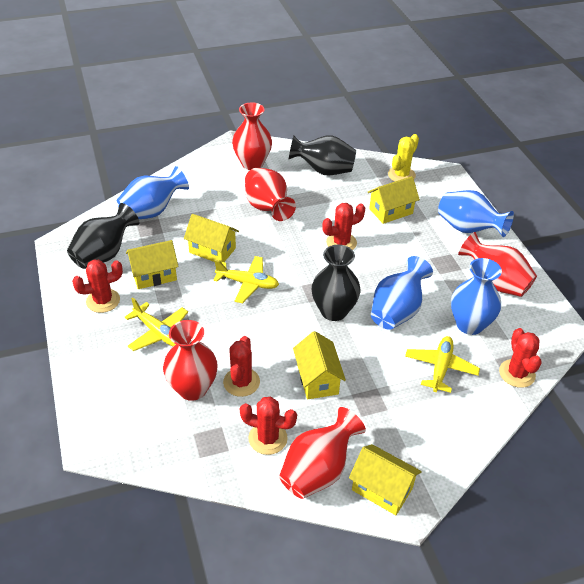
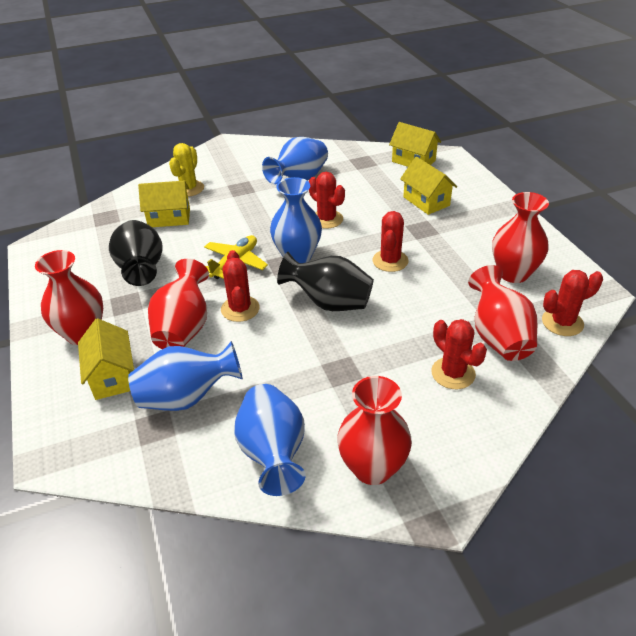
black vase: 3 -> 2
yellow house: 5 -> 4
yellow plane: 3 -> 1

